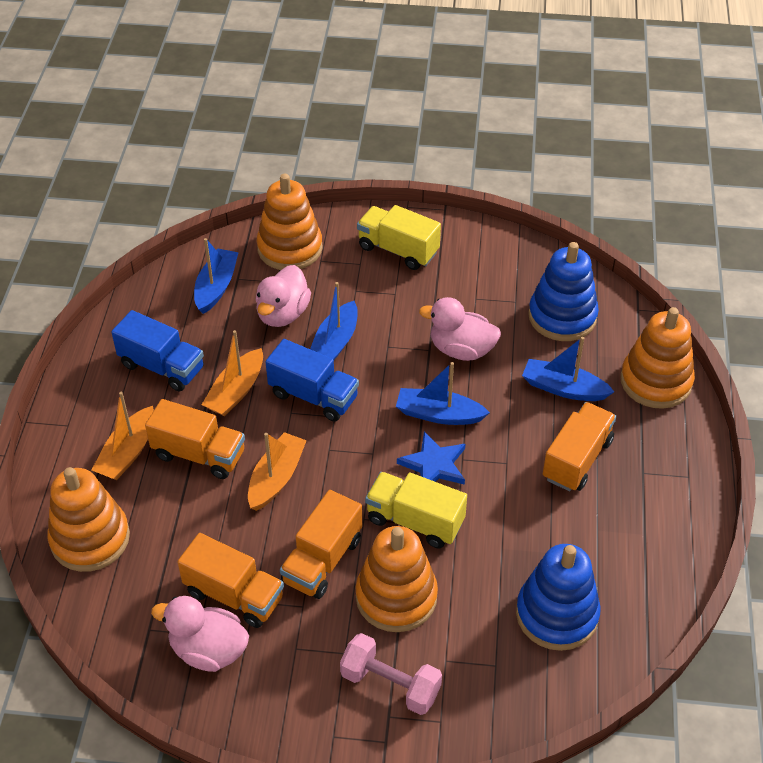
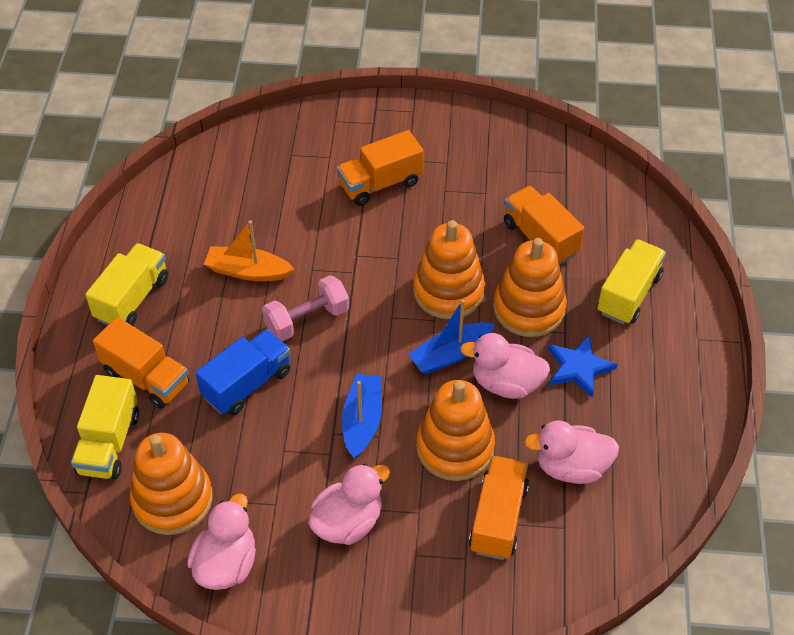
blue boat: 4 -> 2
blue stacking toy: 2 -> 0
blue truck: 2 -> 1
orange boat: 3 -> 1
pink duck: 3 -> 4
yellow truck: 2 -> 3

